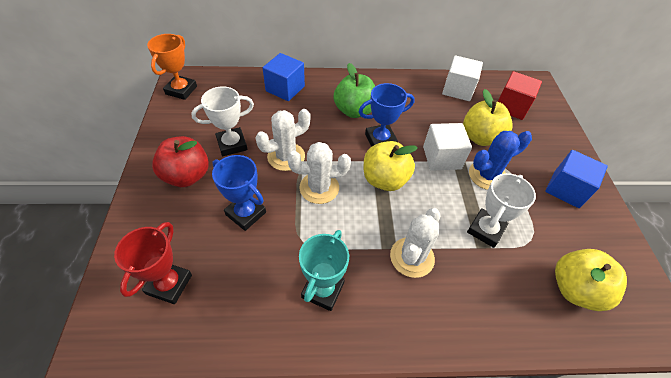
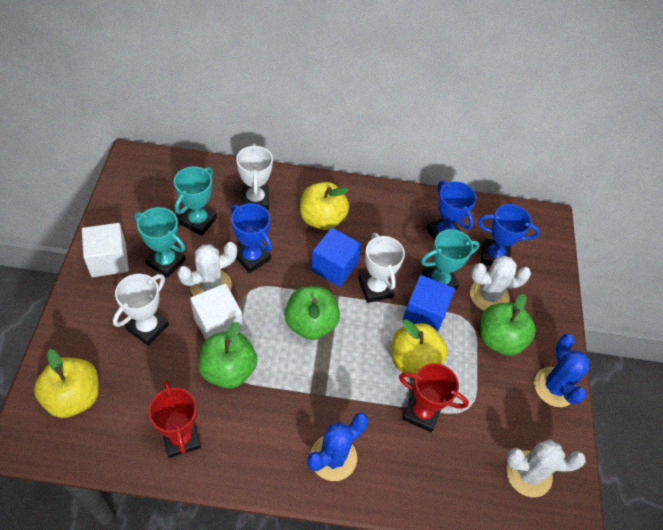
blue cactus: 1 -> 2
blue trophy: 2 -> 3
green apple: 1 -> 3
orange trophy: 1 -> 0
red apple: 1 -> 0
red cube: 1 -> 0
red trophy: 1 -> 2
turquoise trophy: 1 -> 3
white trophy: 2 -> 3

